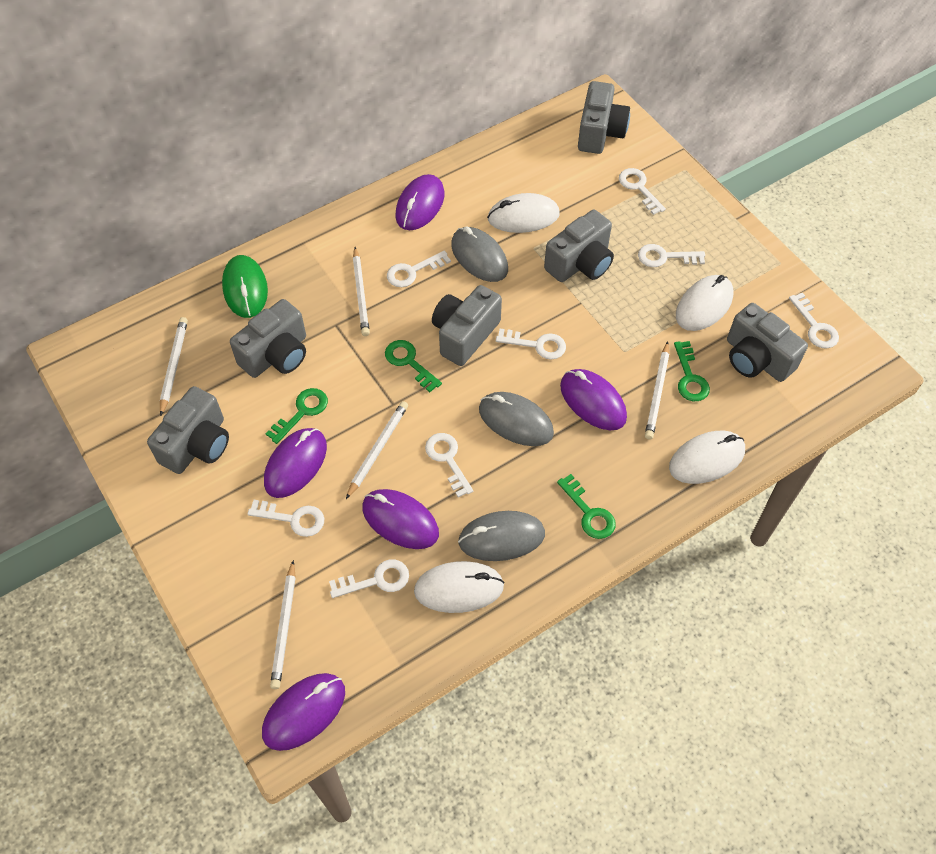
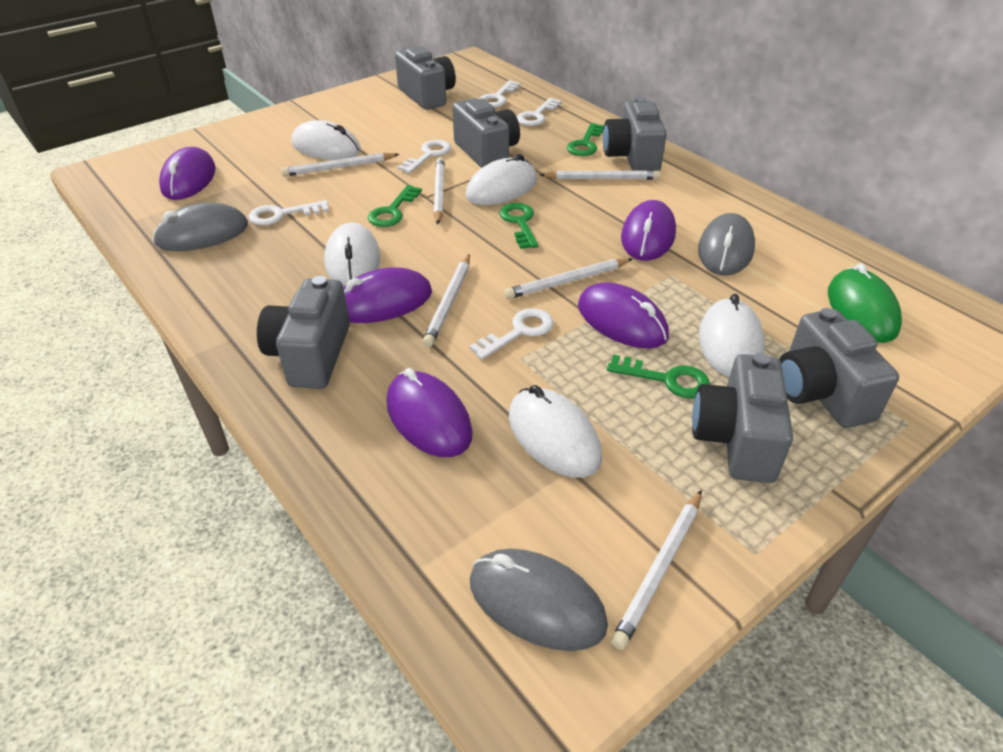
white key: 8 -> 5
white mouse: 4 -> 5
white pencil: 5 -> 6

